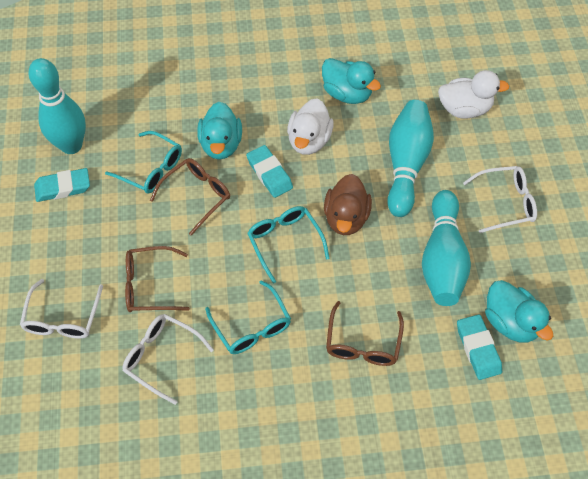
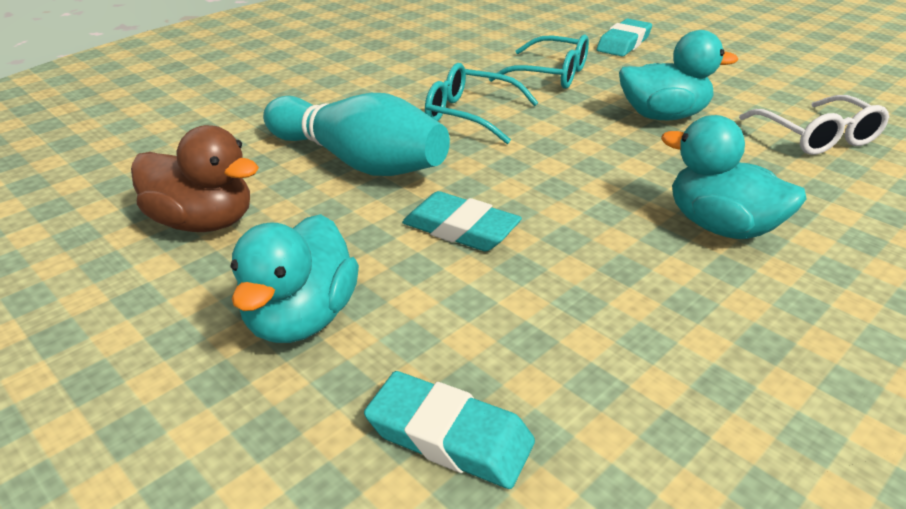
brown glasses: 3 -> 0
turquoise bowling pin: 3 -> 1
turquoise glasses: 3 -> 2
white duck: 2 -> 0
white glasses: 3 -> 1

